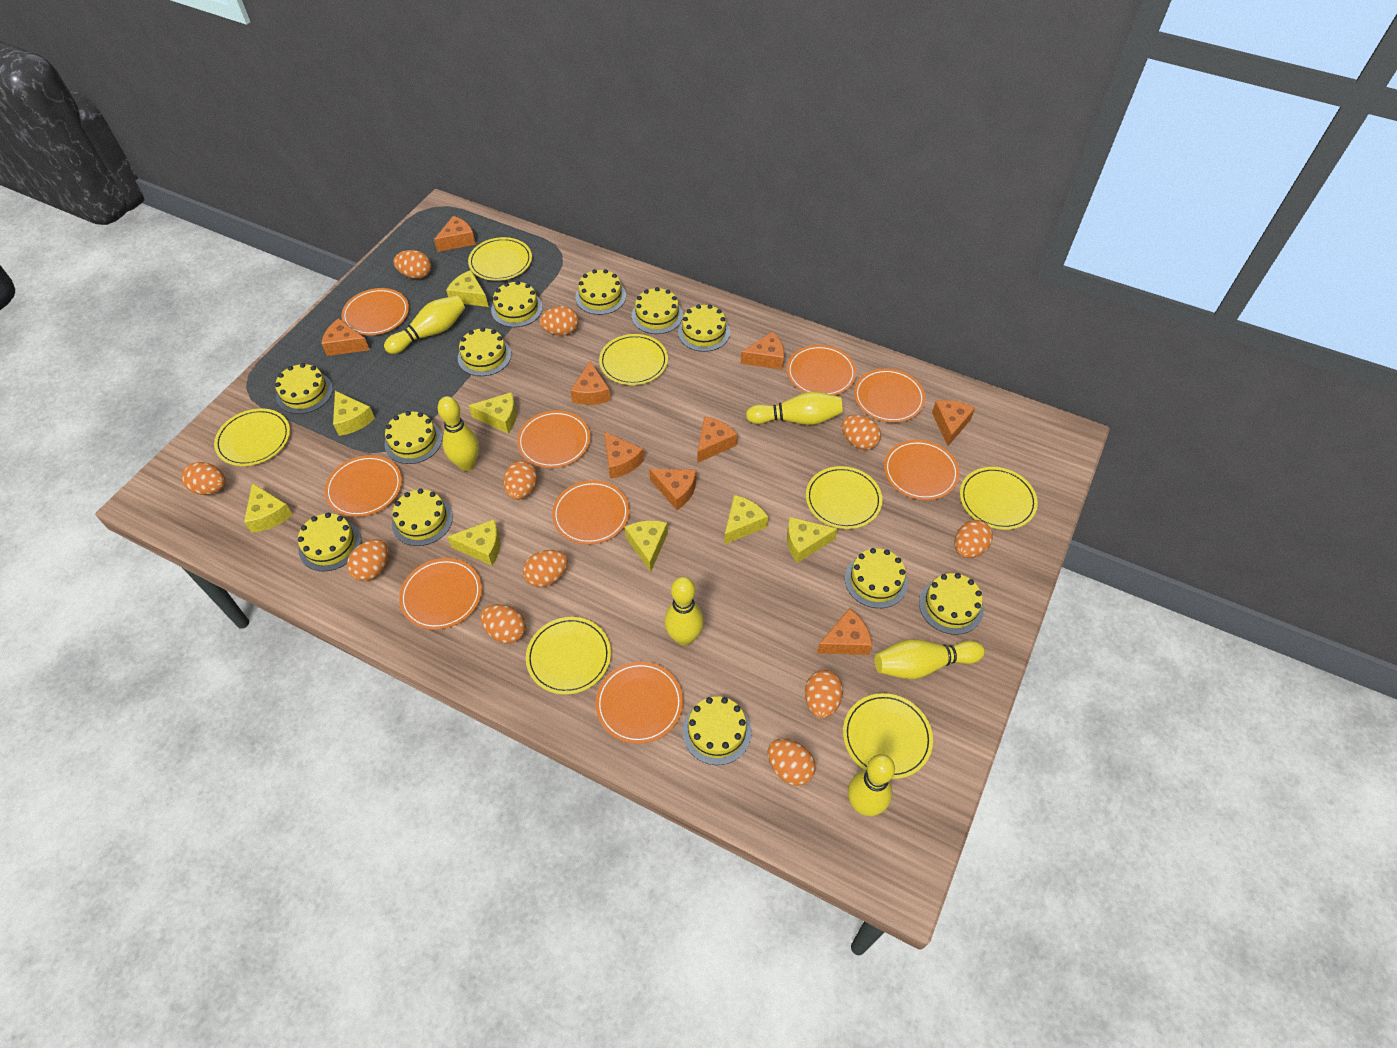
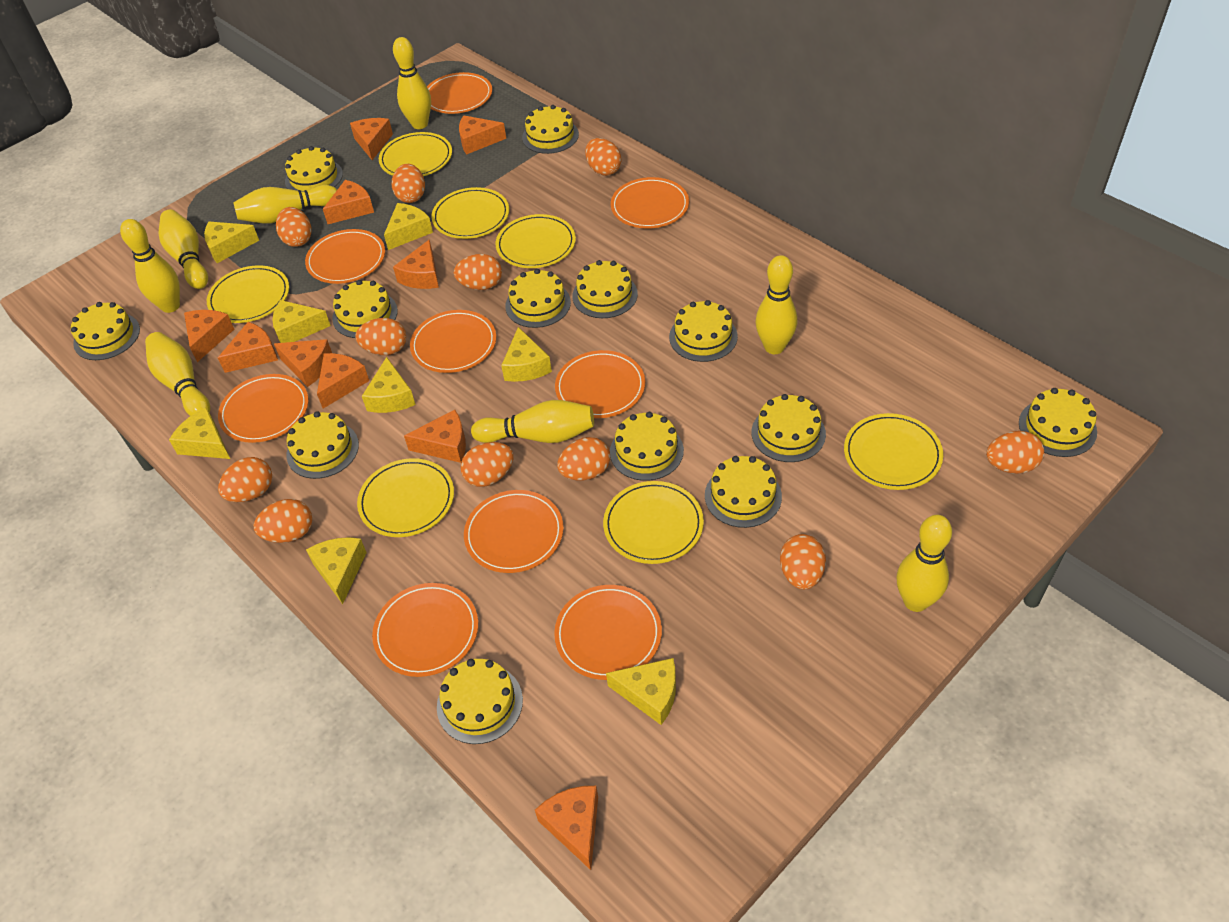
orange cheese: 9 -> 10
yellow bowling pin: 6 -> 8
yellow cake: 12 -> 13

